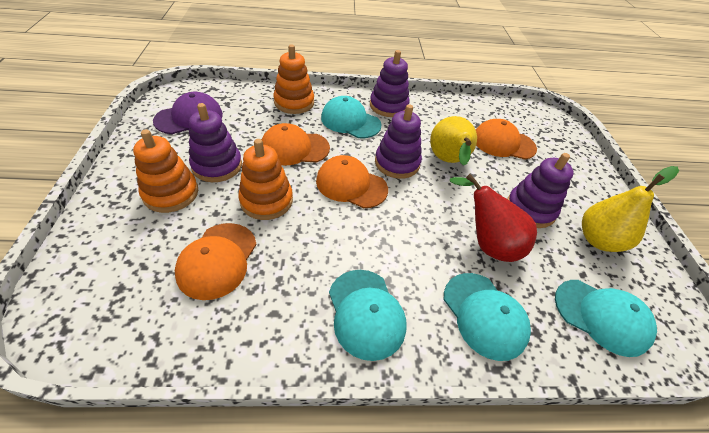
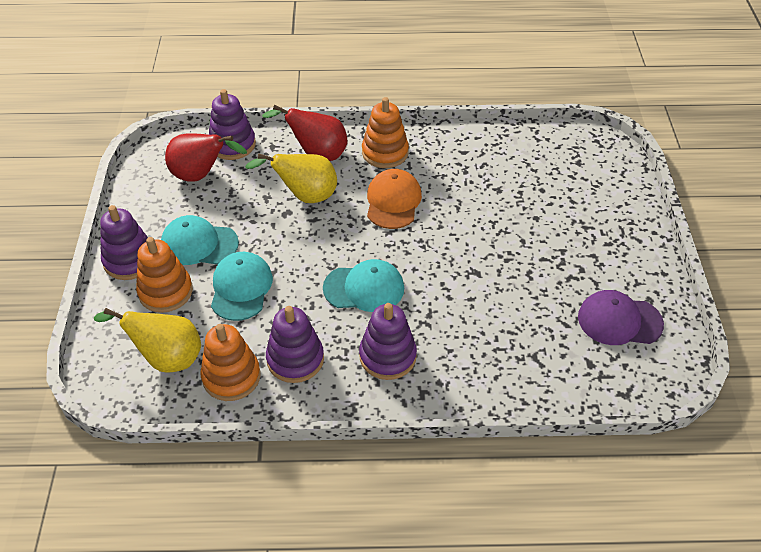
orange cap: 4 -> 1
red pear: 1 -> 2
turquoise cap: 4 -> 3

